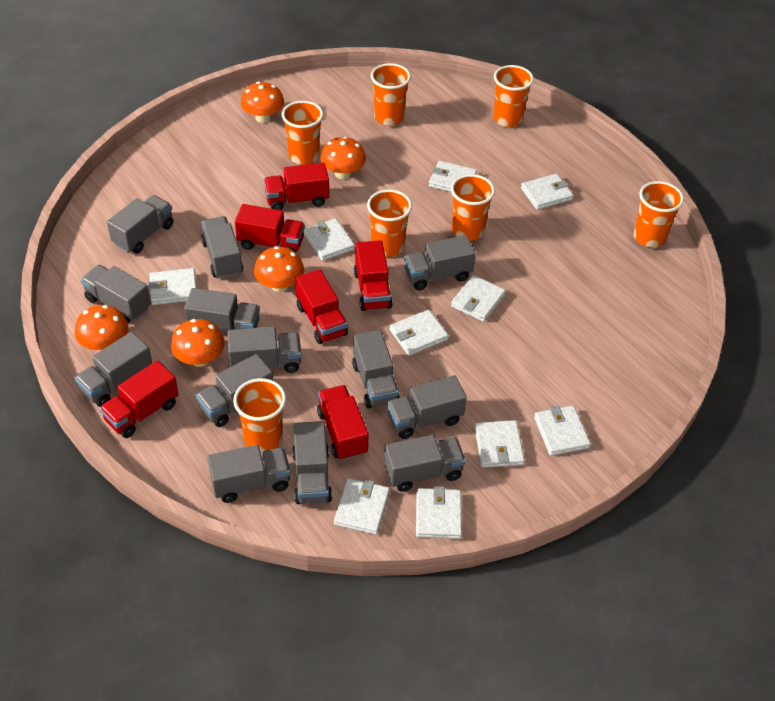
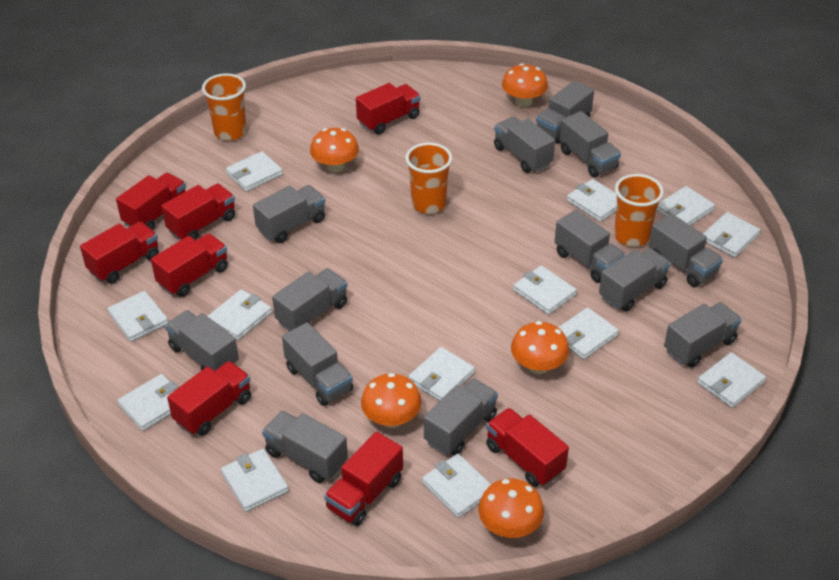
orange cup: 7 -> 3
red truck: 6 -> 8
white wallet: 10 -> 13

